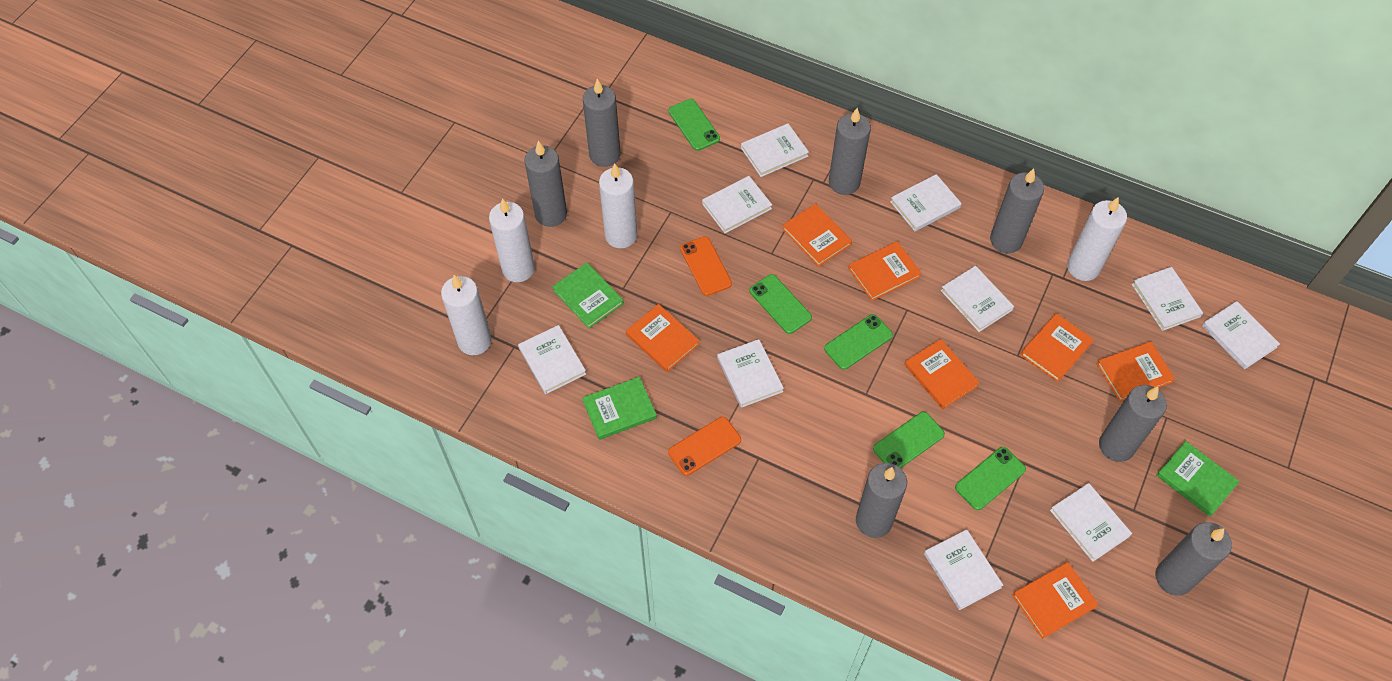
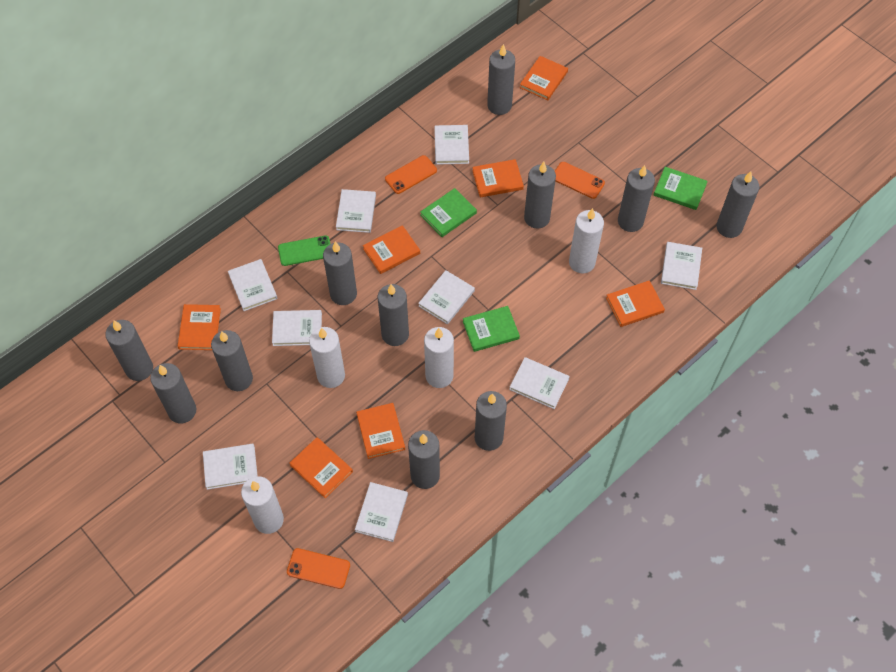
green phone: 5 -> 1
grey candle: 7 -> 11
orange phone: 2 -> 3
white book: 10 -> 9

